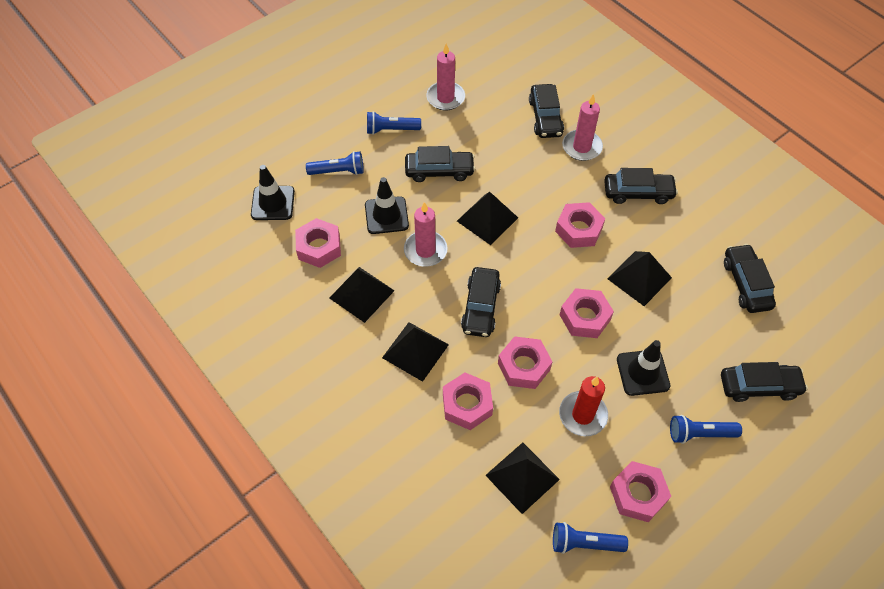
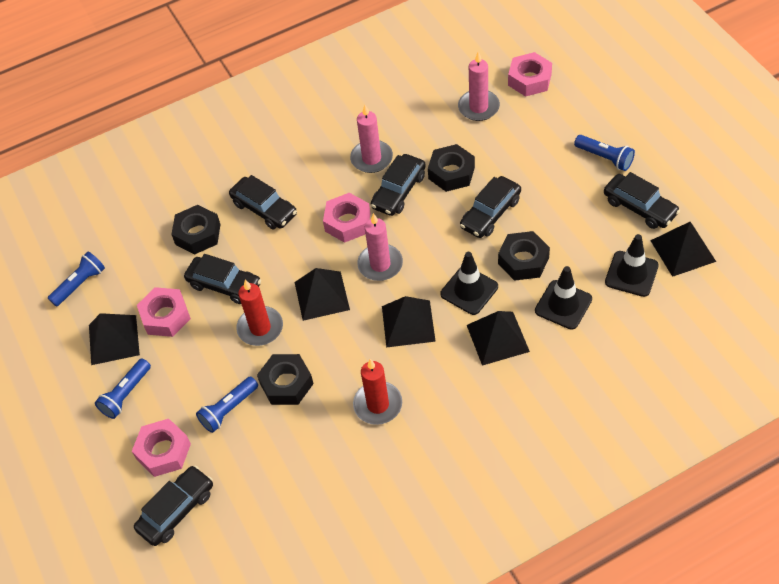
black nut: 0 -> 4
pink nut: 6 -> 4
red candle: 1 -> 2

